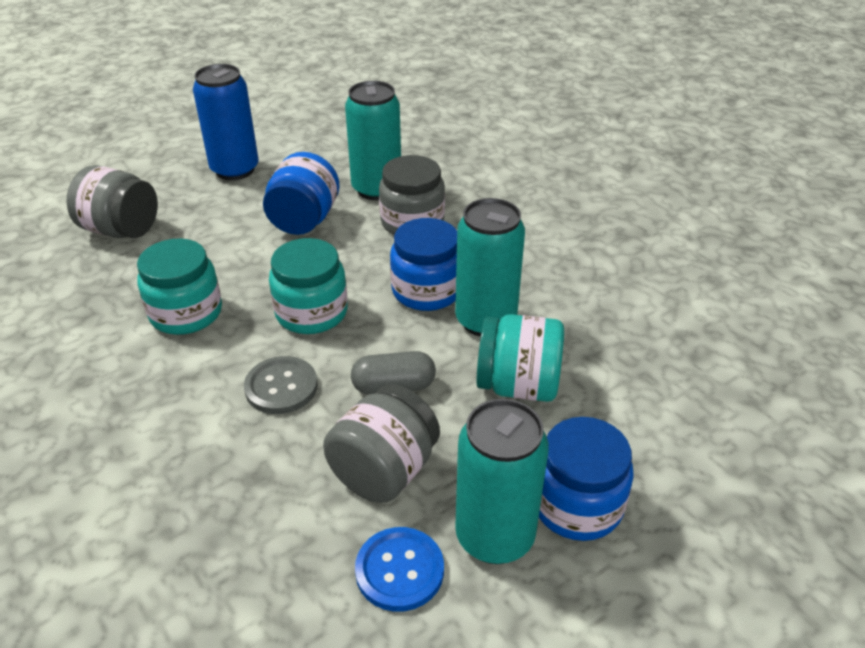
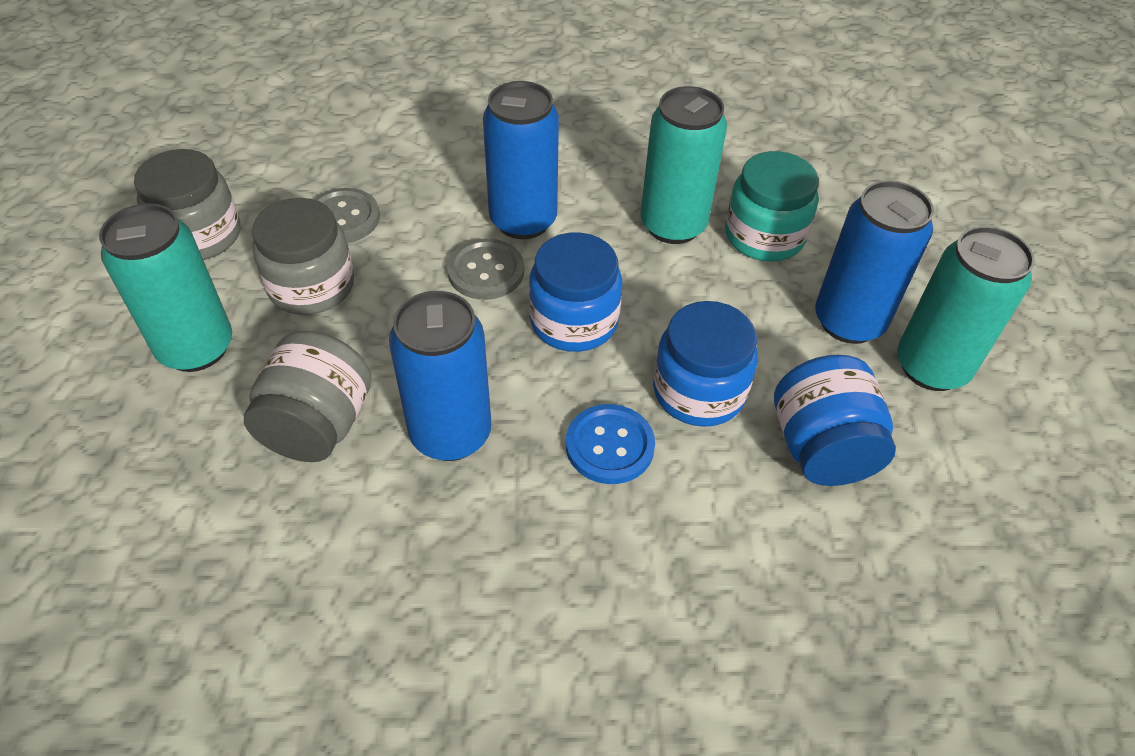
blue can: 1 -> 3
grey button: 1 -> 2
grey capsule: 1 -> 0
turquoise jar: 3 -> 1

